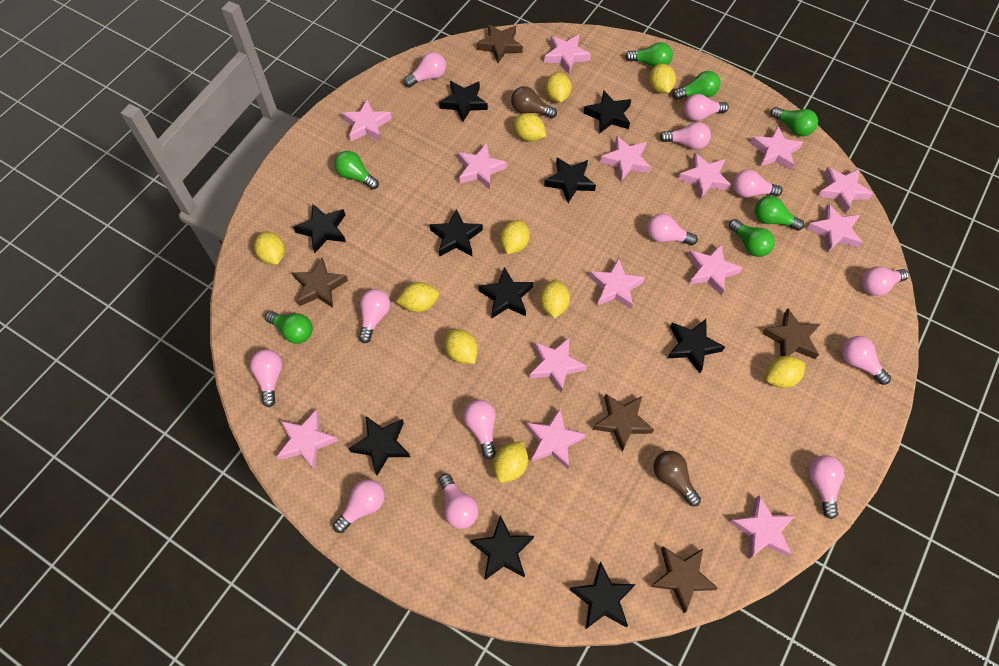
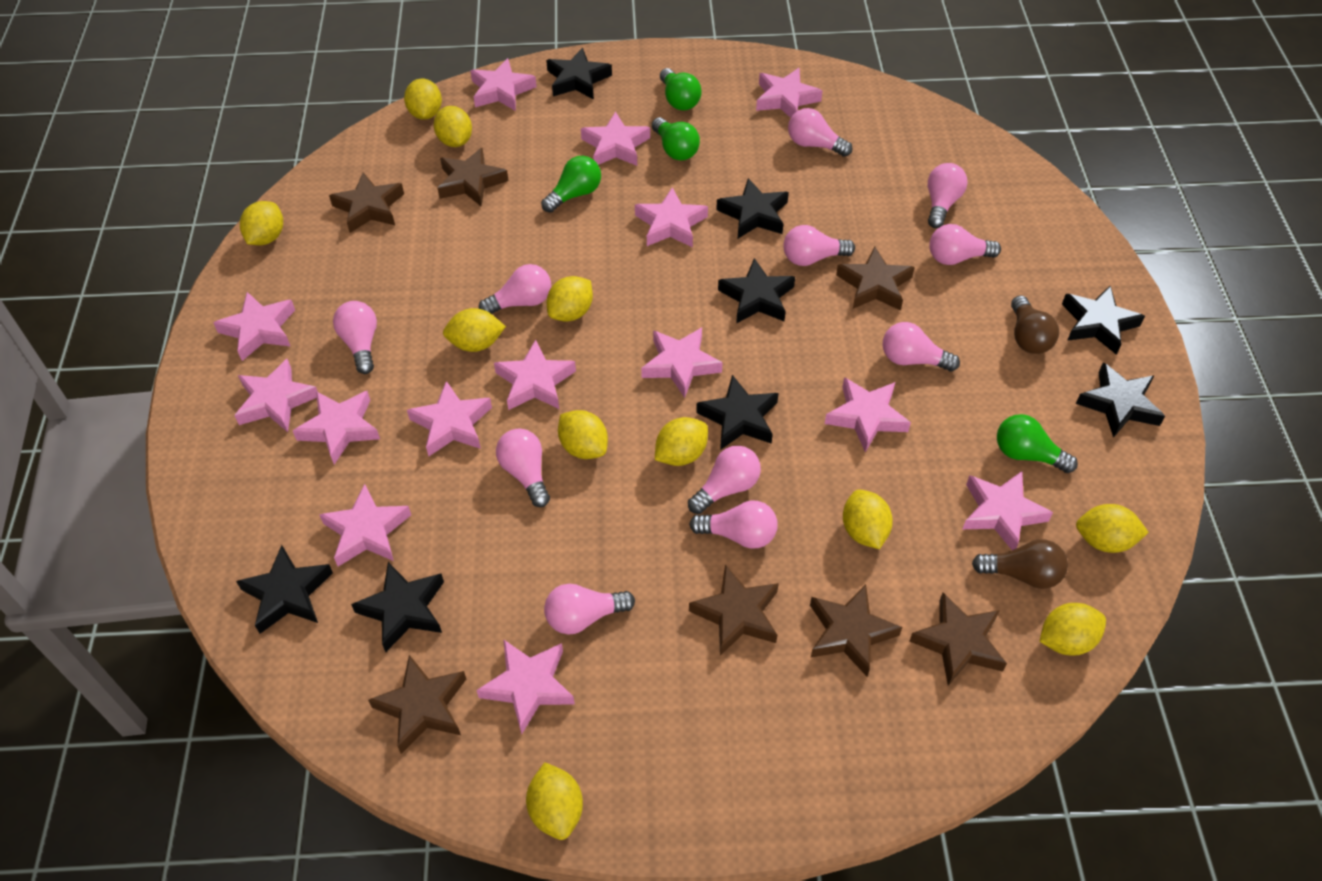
black star: 10 -> 8
brown star: 5 -> 7
green light bulb: 7 -> 4
pink light bulb: 13 -> 11
yellow lemon: 10 -> 11

